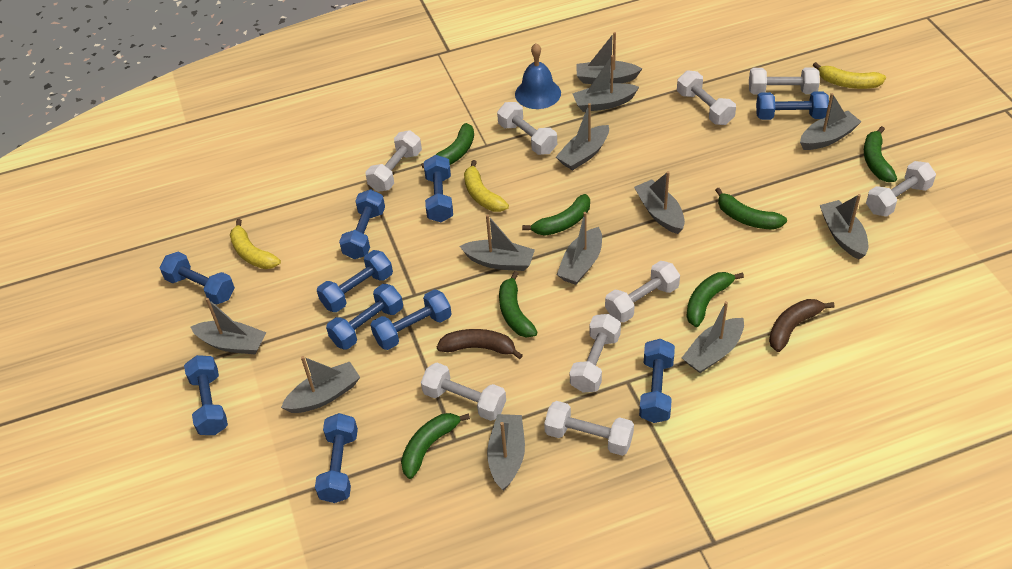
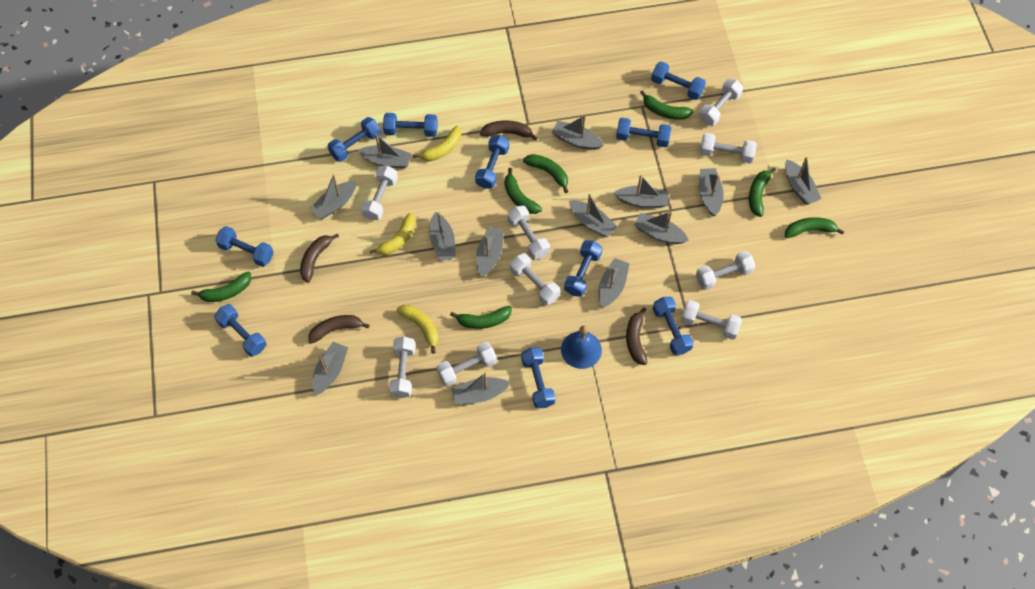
brown banana: 2 -> 4
grey boat: 12 -> 13

